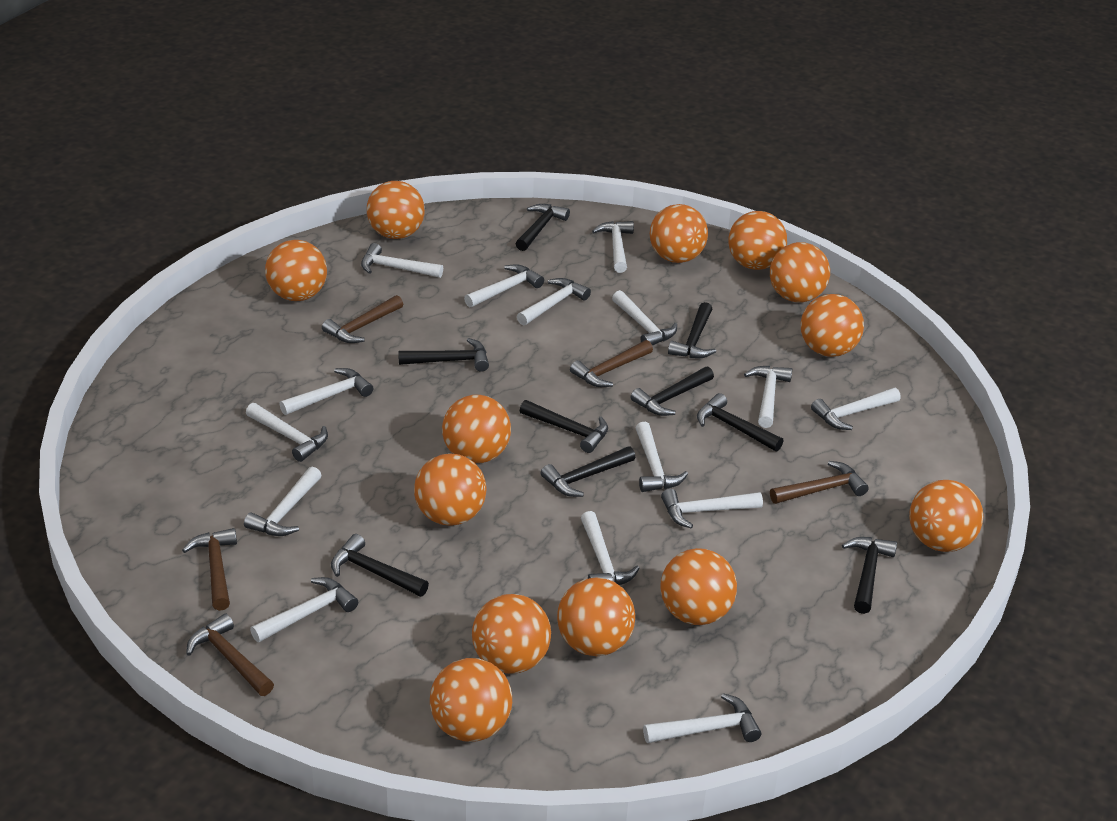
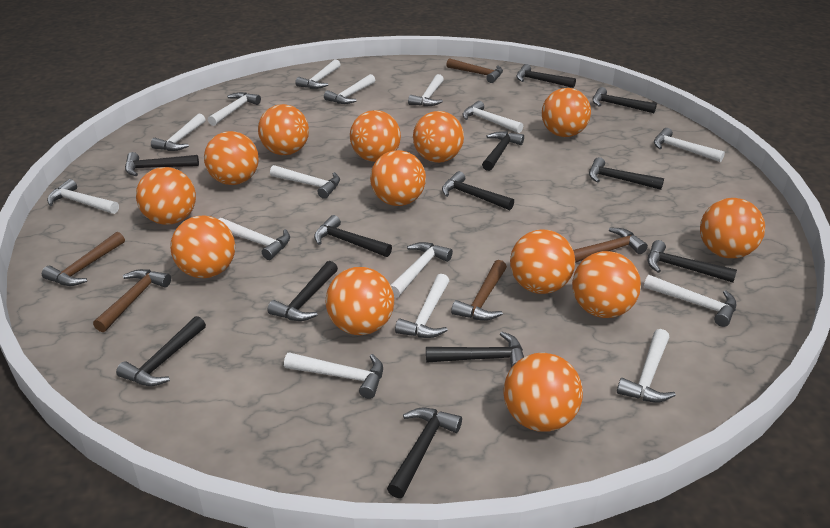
black hammer: 9 -> 12

